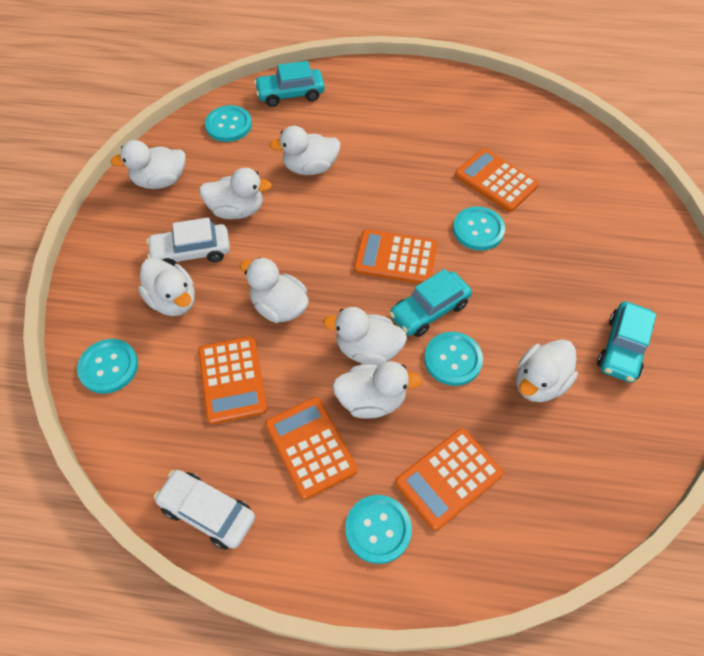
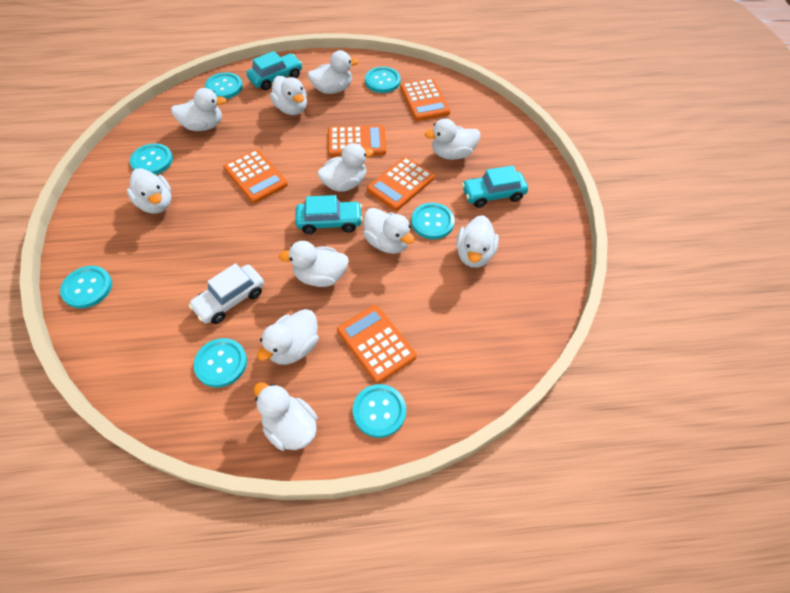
turquoise button: 5 -> 7
white car: 2 -> 1
white duck: 8 -> 11

